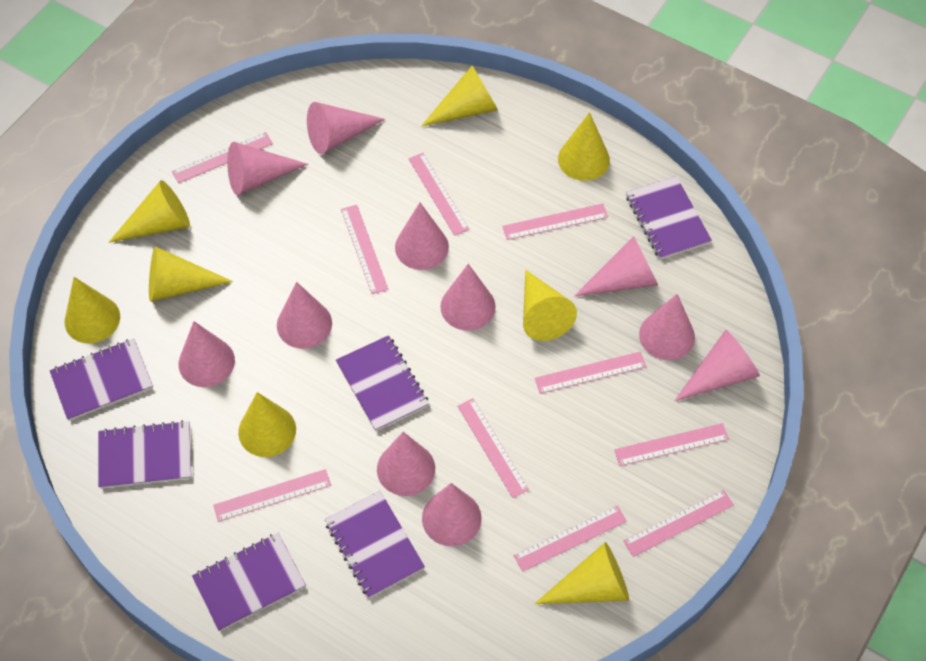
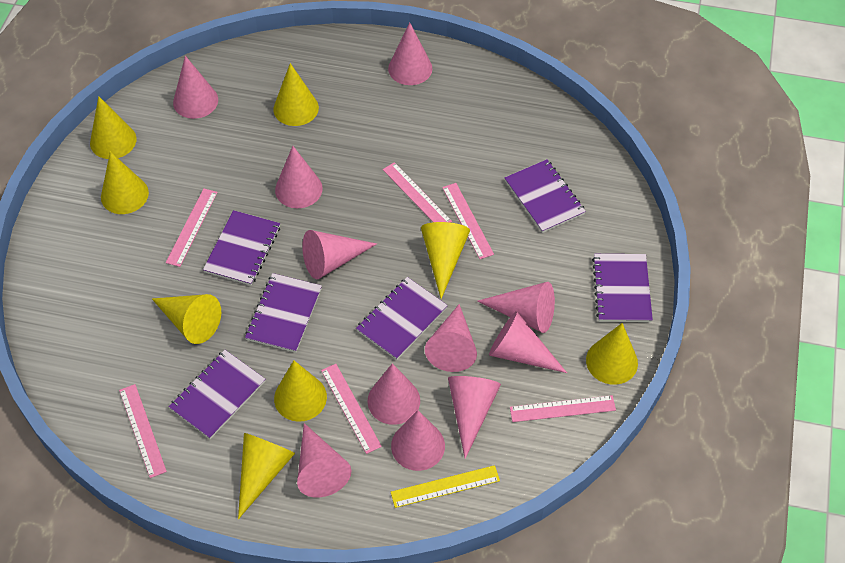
pink ruler: 10 -> 6
yellow ruler: 0 -> 1

